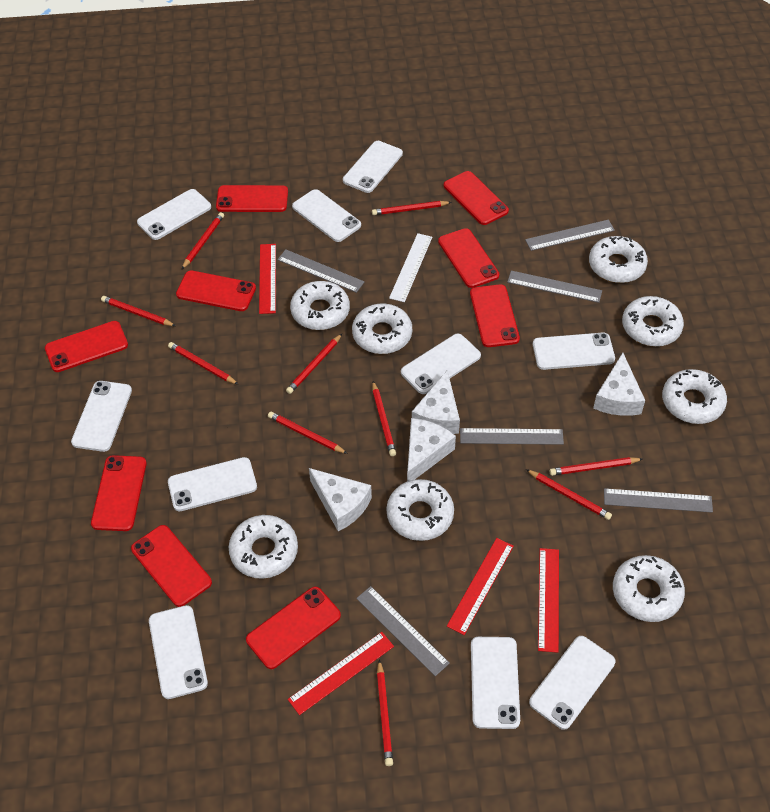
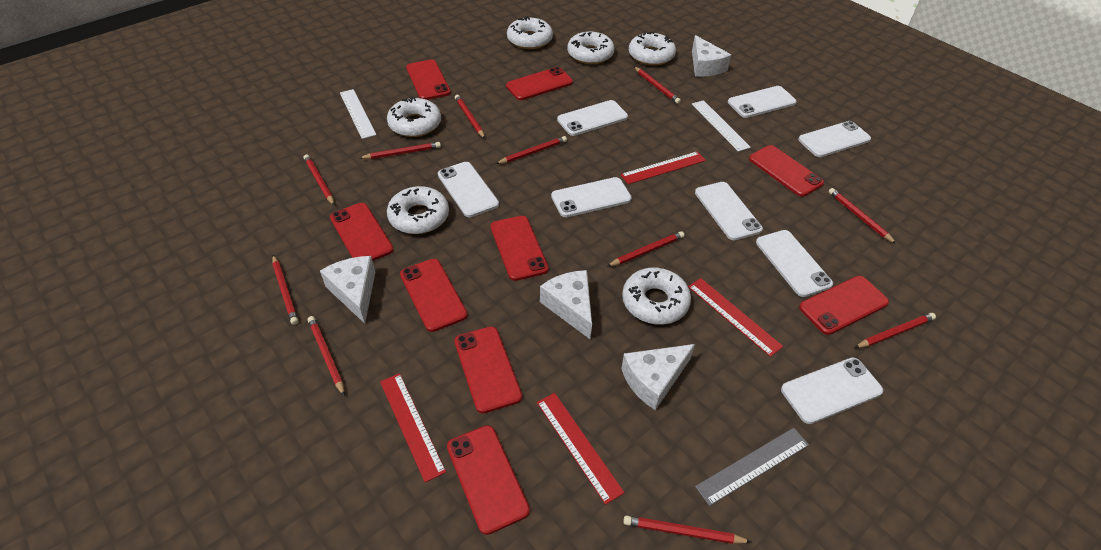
grey ruler: 6 -> 1
red pencil: 10 -> 11
white donut: 8 -> 6
white phone: 10 -> 8
white ruler: 1 -> 2

